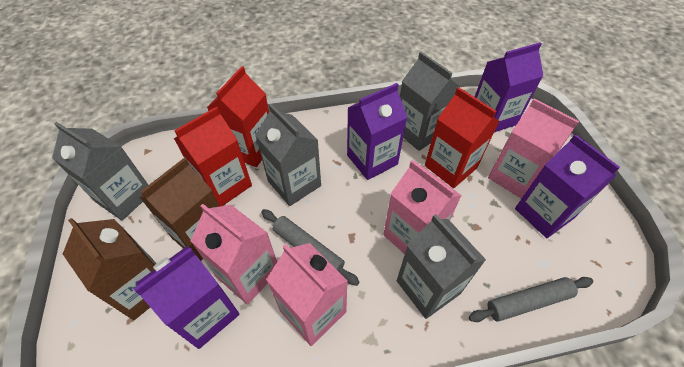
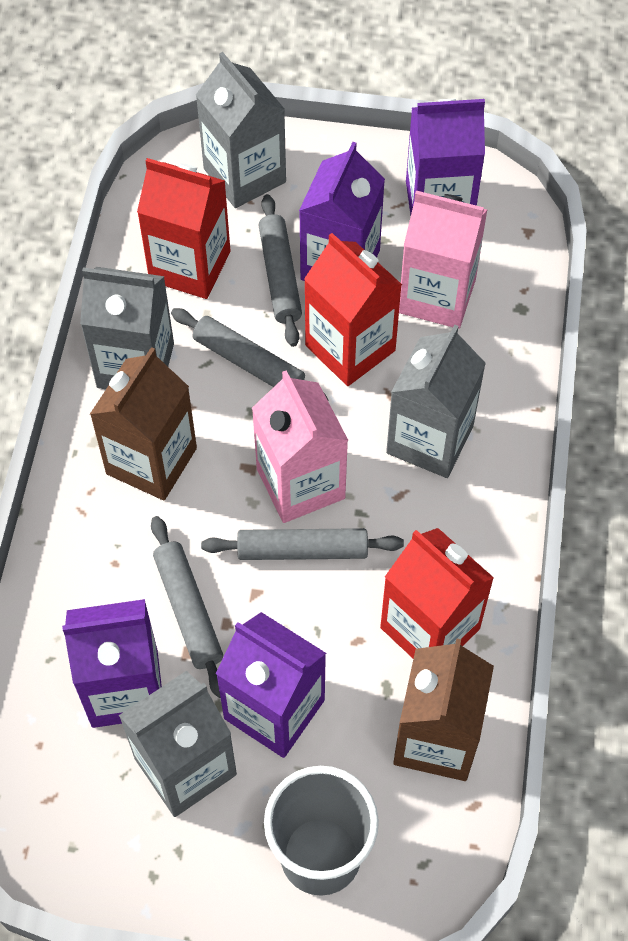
grey cup: 0 -> 1
grey rolling pin: 2 -> 4
pink carton: 4 -> 2

